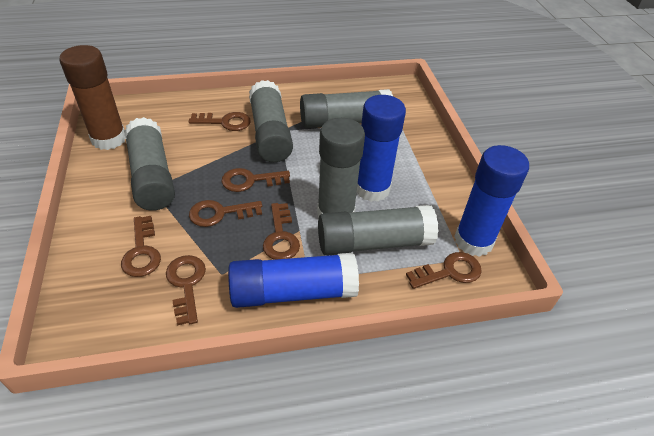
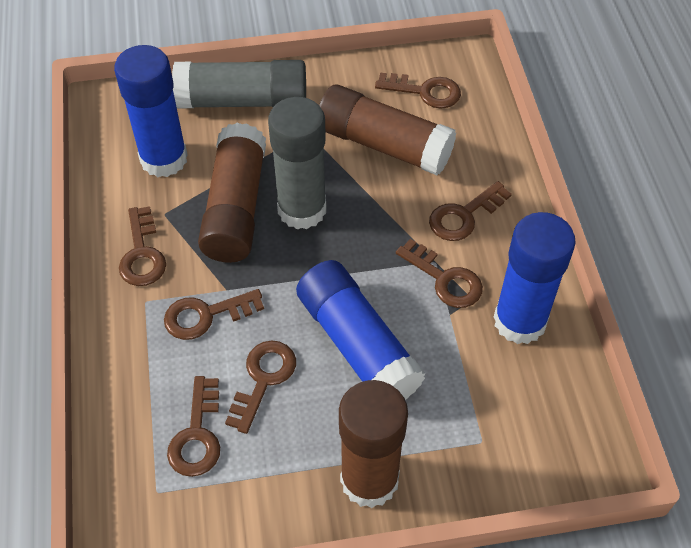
brown glue stick: 1 -> 3
grey glue stick: 5 -> 2

